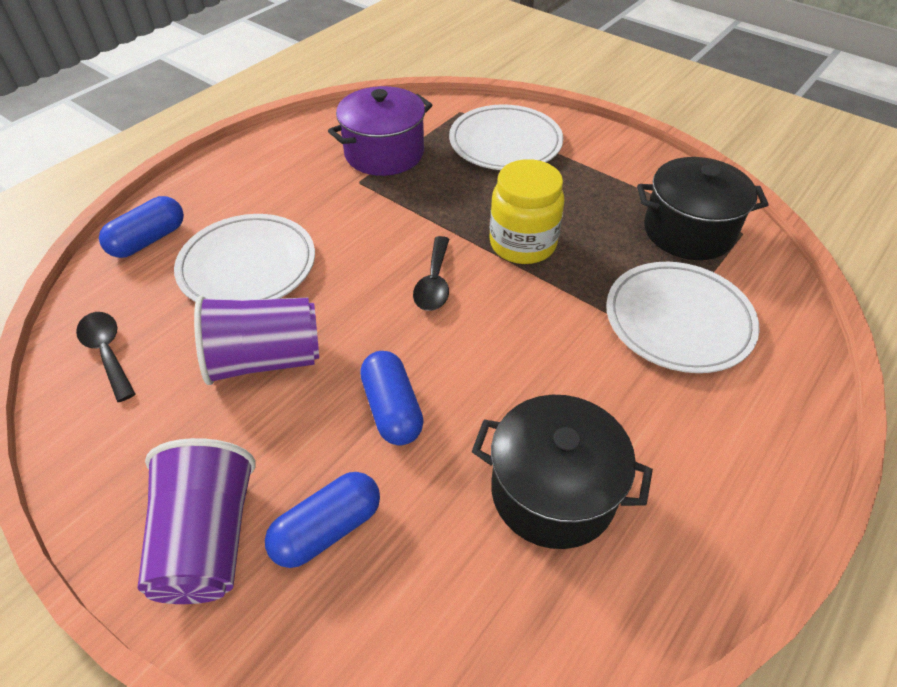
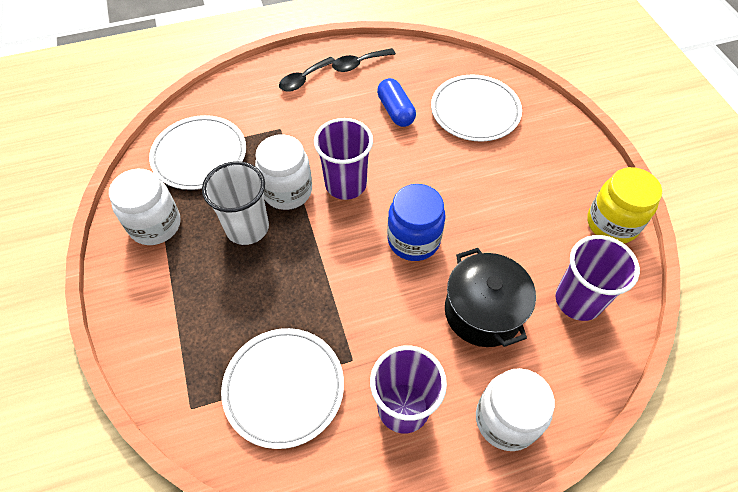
black pot: 2 -> 1
blue capsule: 3 -> 1
blue jar: 0 -> 1
purple cup: 2 -> 3
purple pot: 1 -> 0
white cup: 0 -> 1
white jar: 0 -> 3

